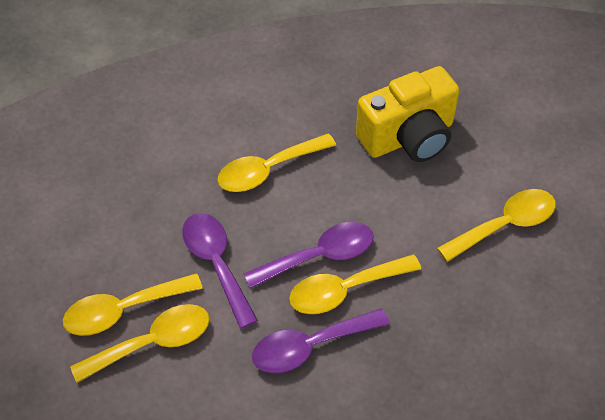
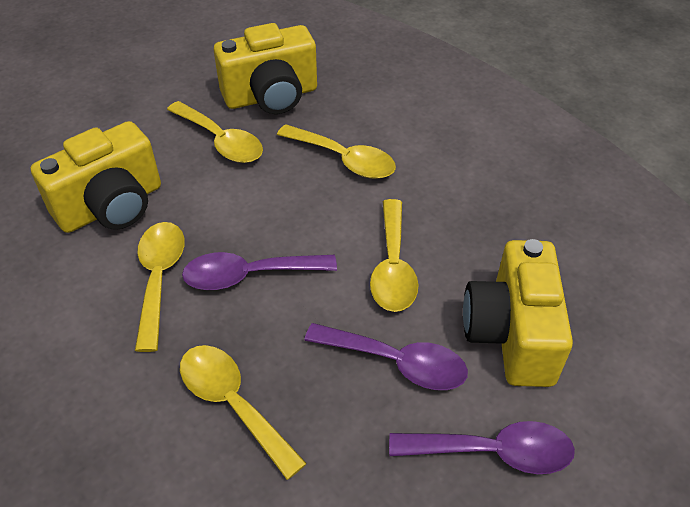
yellow camera: 1 -> 3

